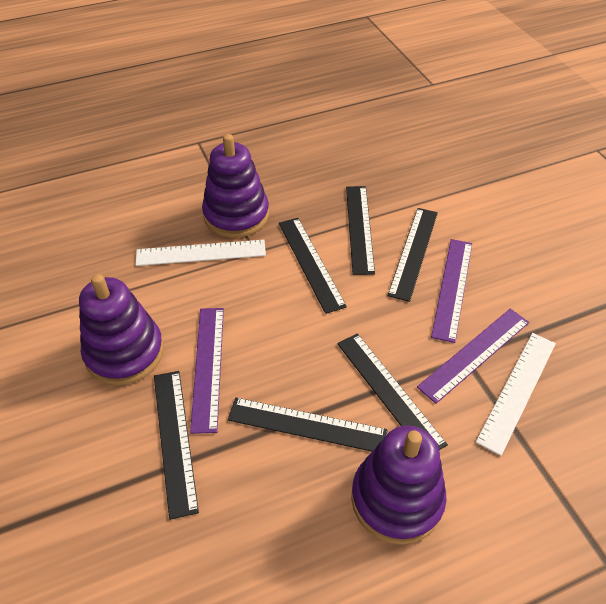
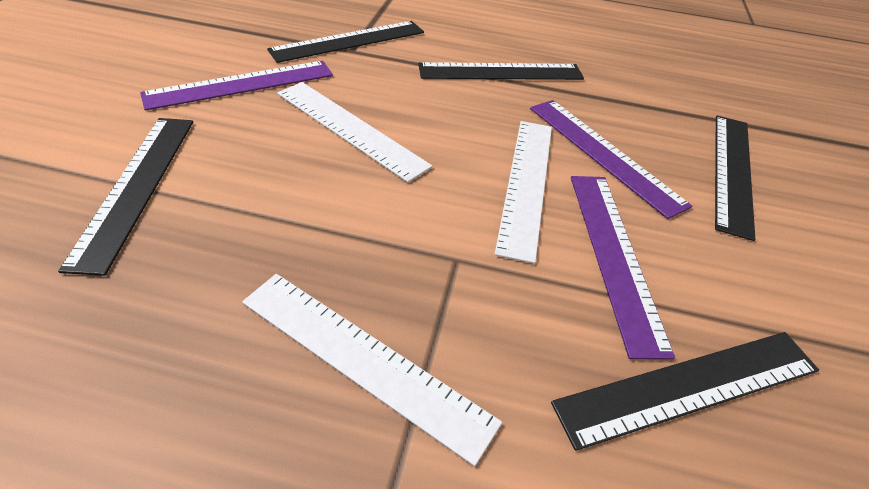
black ruler: 6 -> 5
purple stacking toy: 3 -> 0
white ruler: 2 -> 3

